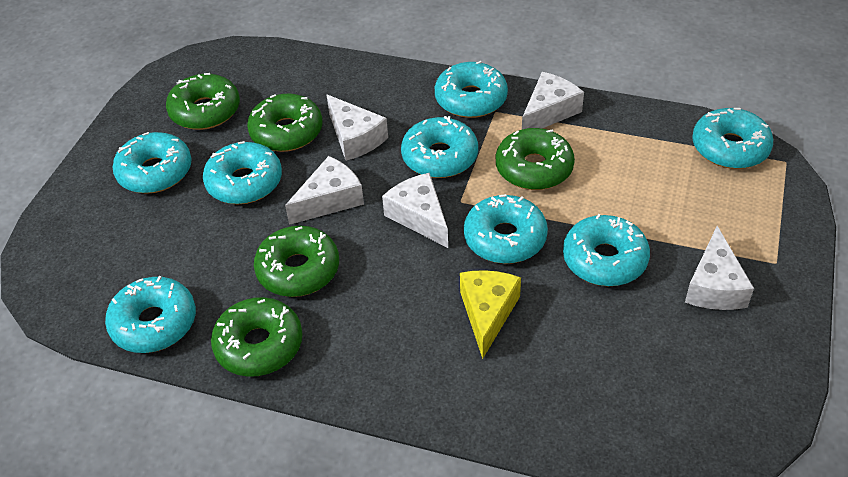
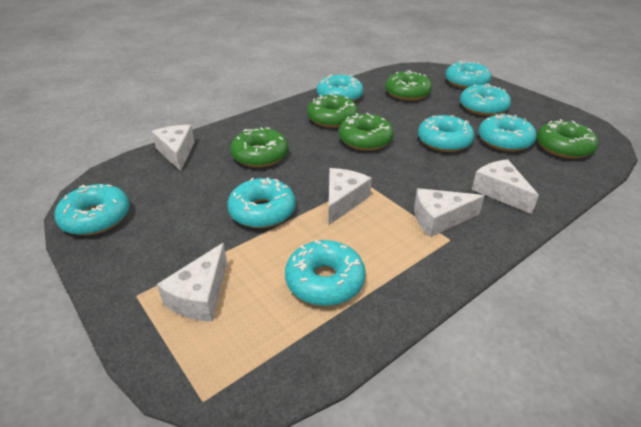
yellow cheese: 1 -> 0

